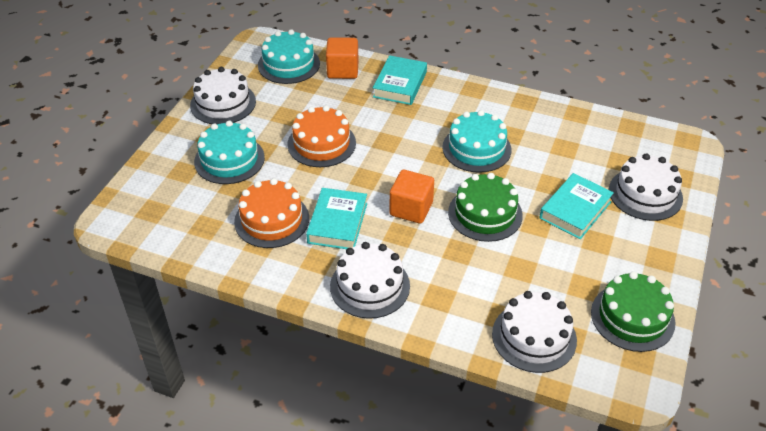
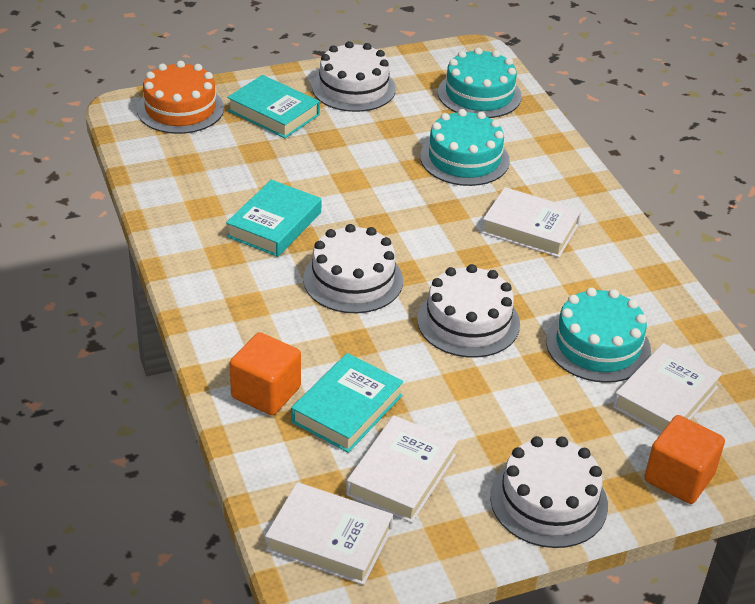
green cake: 2 -> 0
orange cake: 2 -> 1
white book: 0 -> 4

